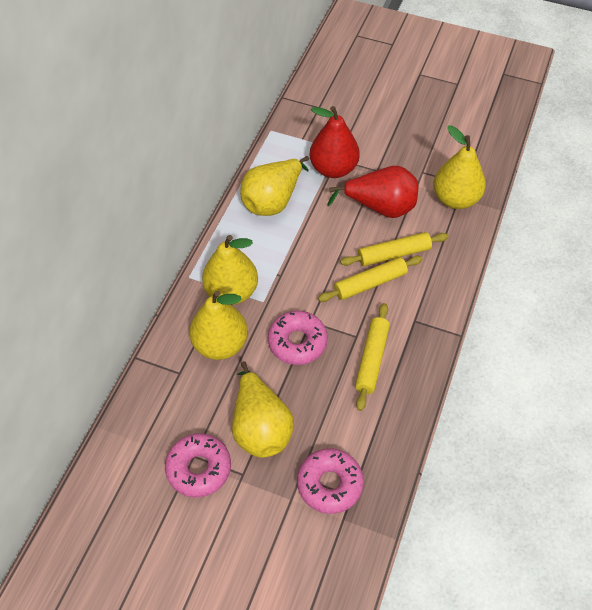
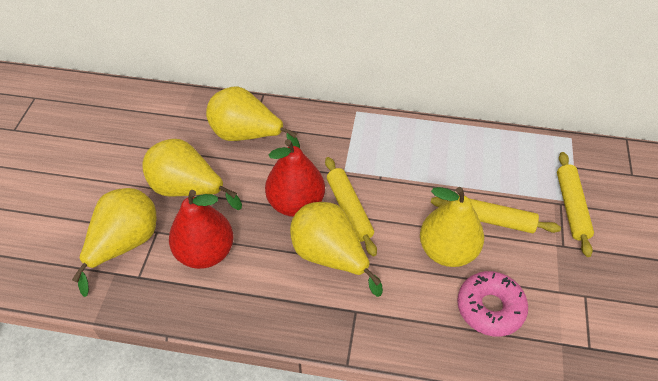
pink donut: 3 -> 1

